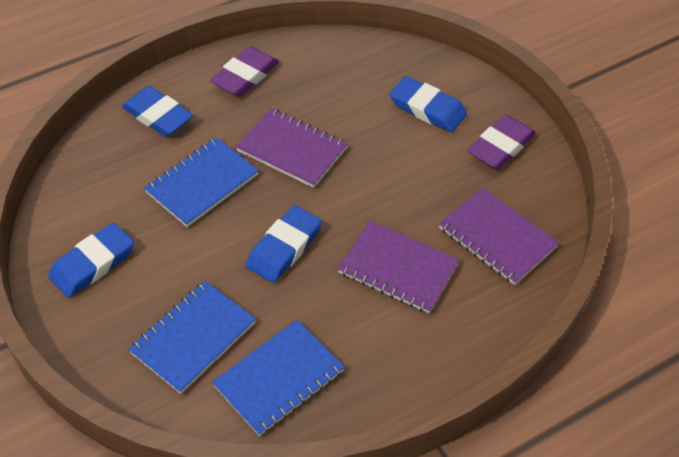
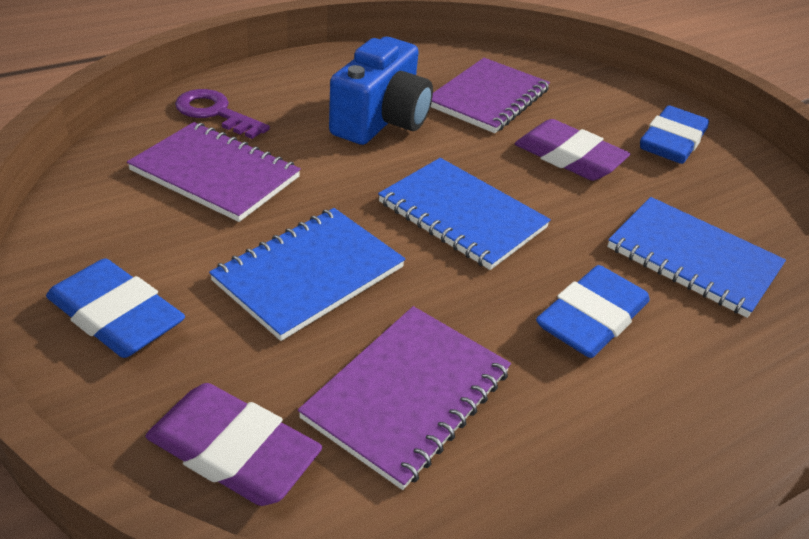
blue camera: 0 -> 1
blue eraser: 4 -> 3
purple key: 0 -> 1

